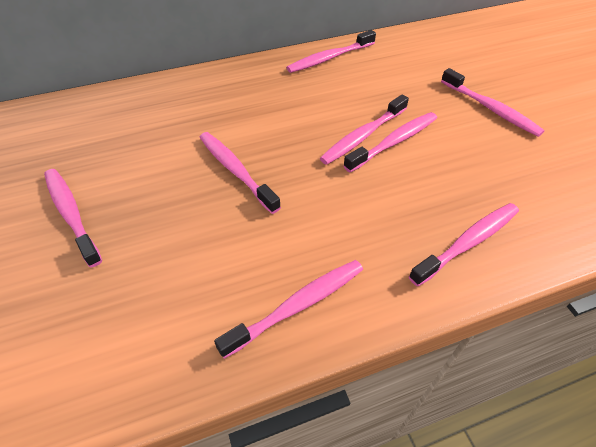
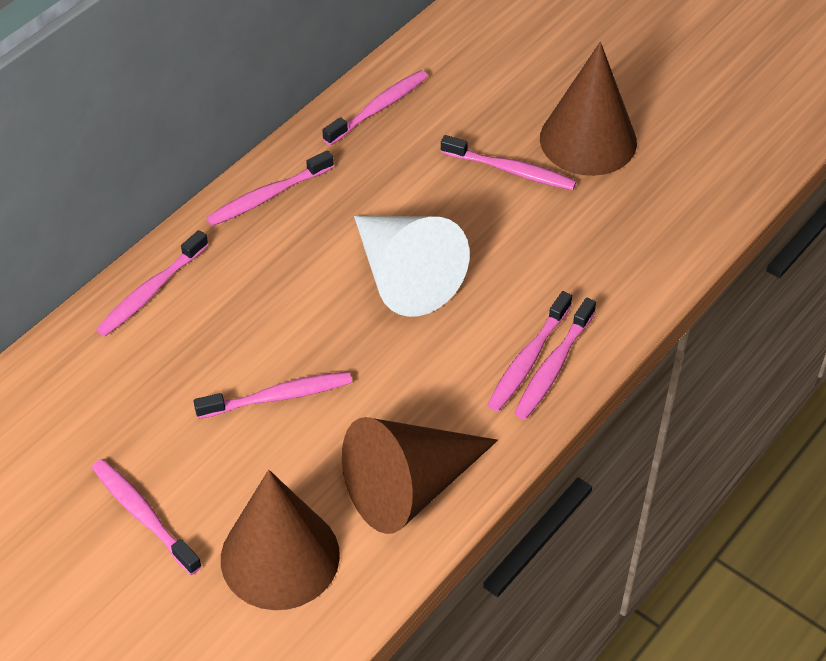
brown cone: 0 -> 3
white cone: 0 -> 1

